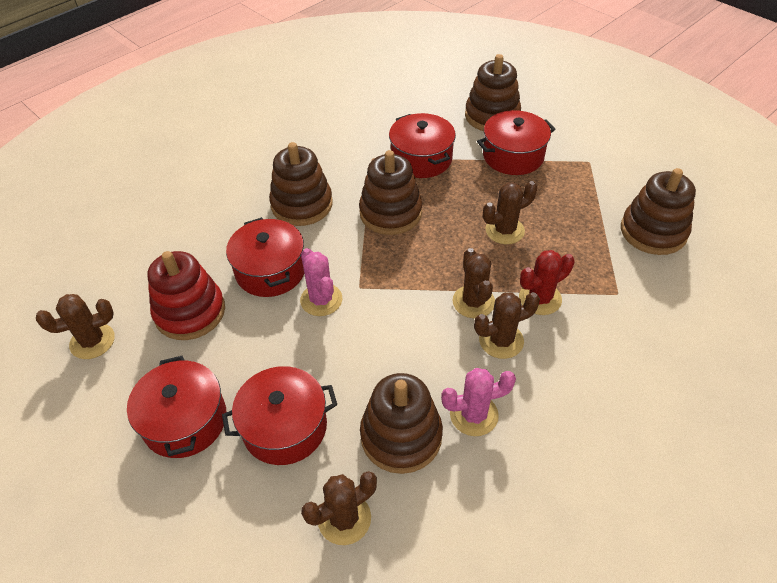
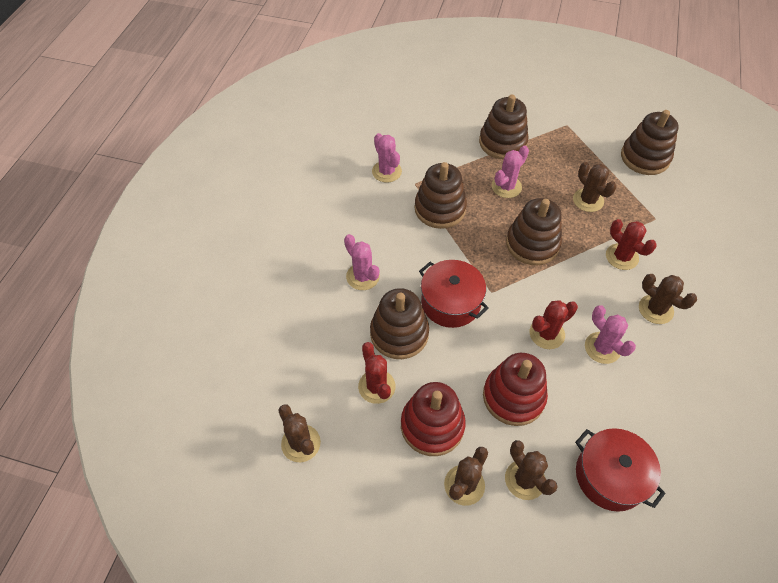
pink cactus: 2 -> 4
red cactus: 1 -> 3
red pot: 5 -> 2
red stacking toy: 1 -> 2

